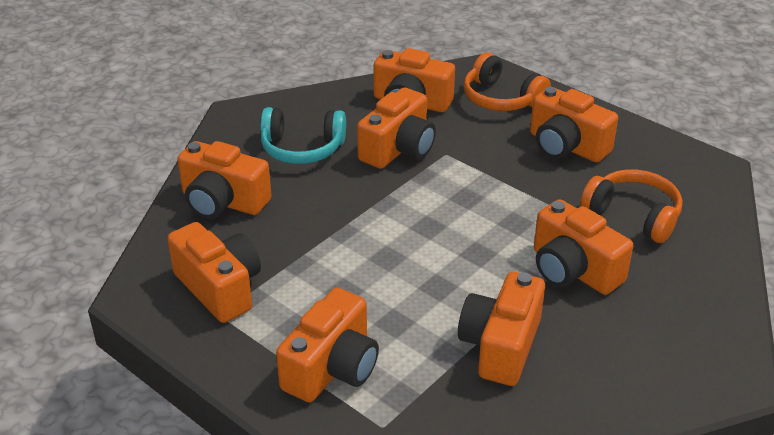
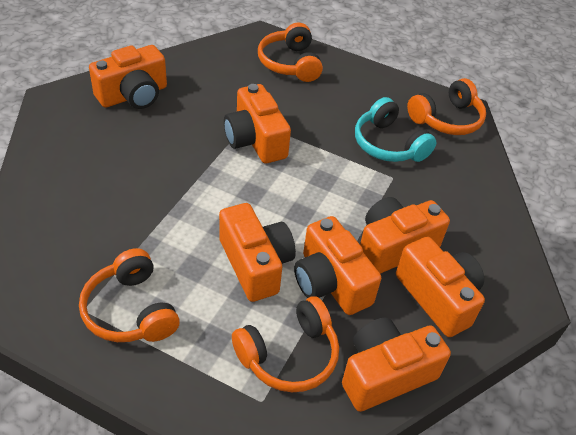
orange camera: 8 -> 7
orange headphones: 2 -> 4

